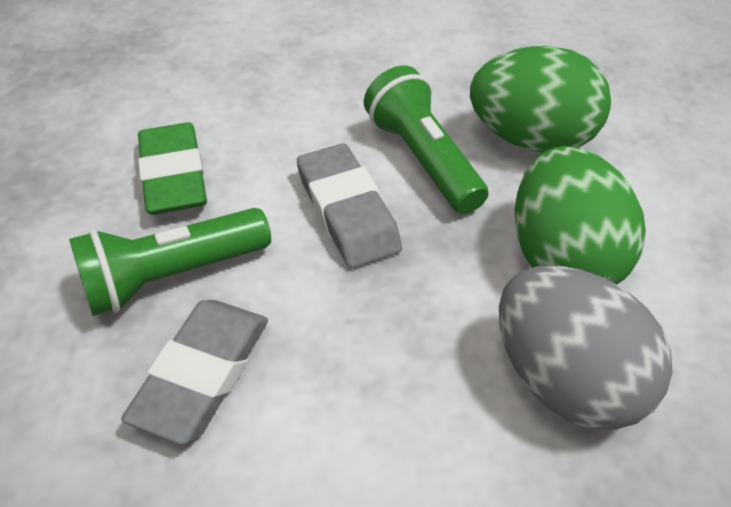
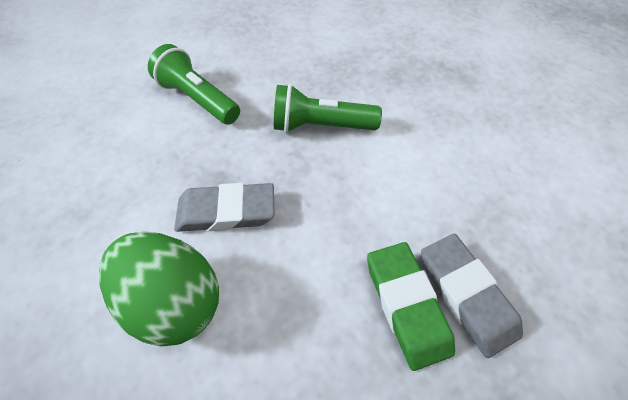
green egg: 2 -> 1
grey egg: 1 -> 0

